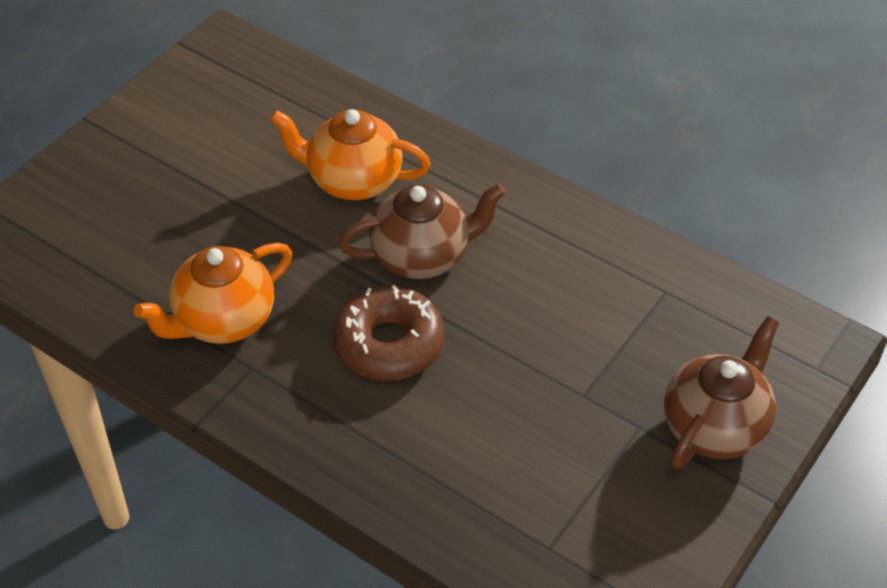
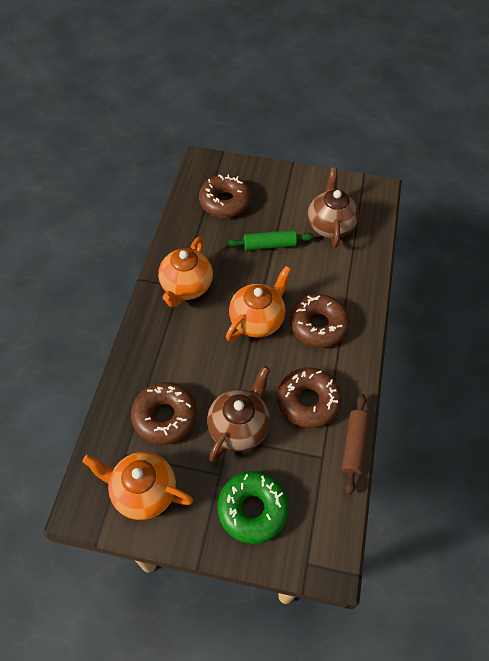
brown donut: 1 -> 4
brown rolling pin: 0 -> 1
green donut: 0 -> 1
green rolling pin: 0 -> 1
orange teapot: 2 -> 3

